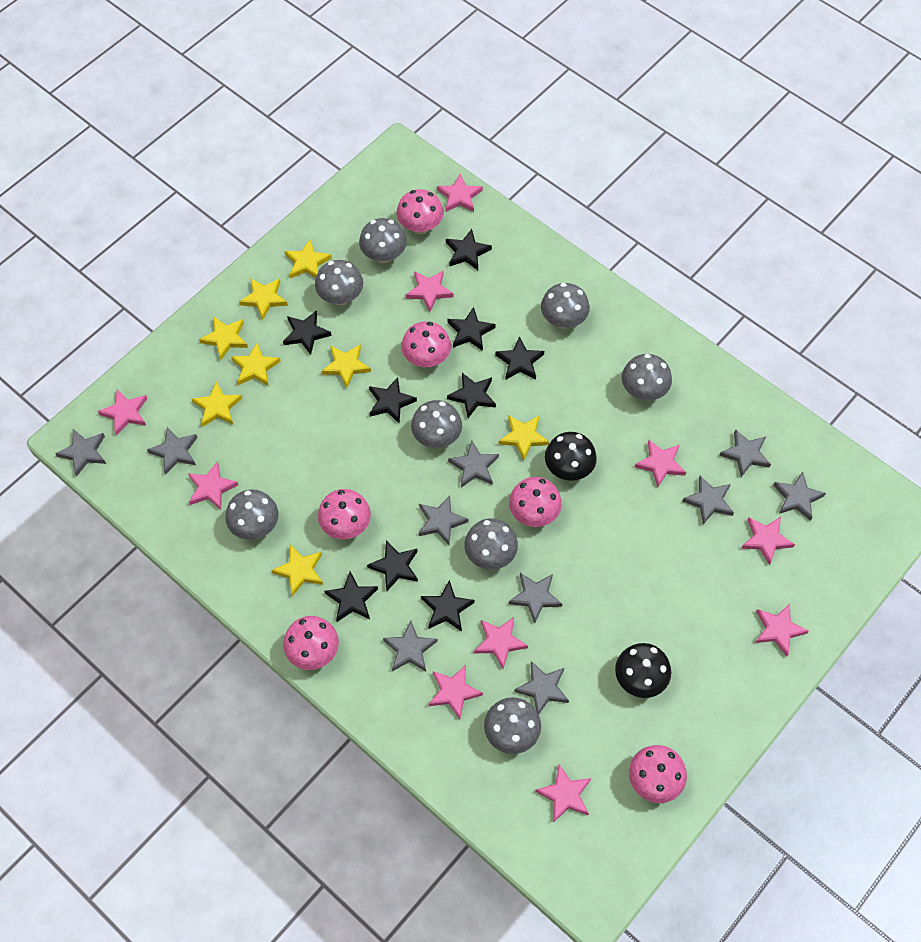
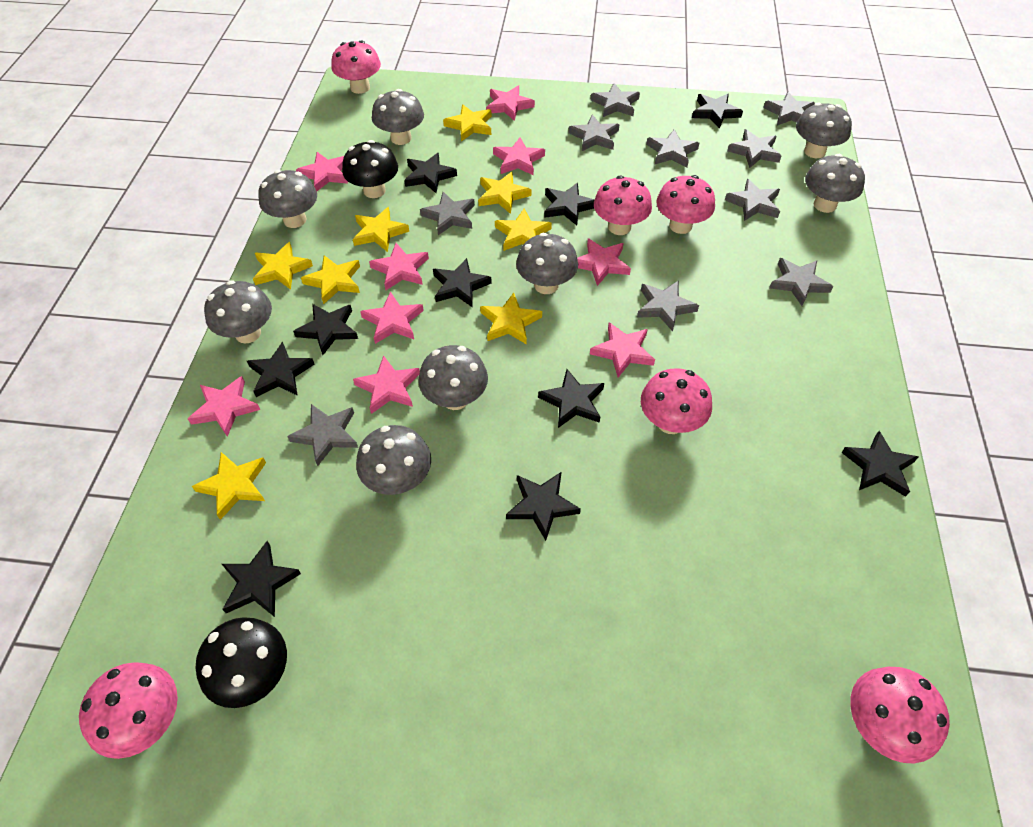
black star: 9 -> 10
pink star: 10 -> 9

